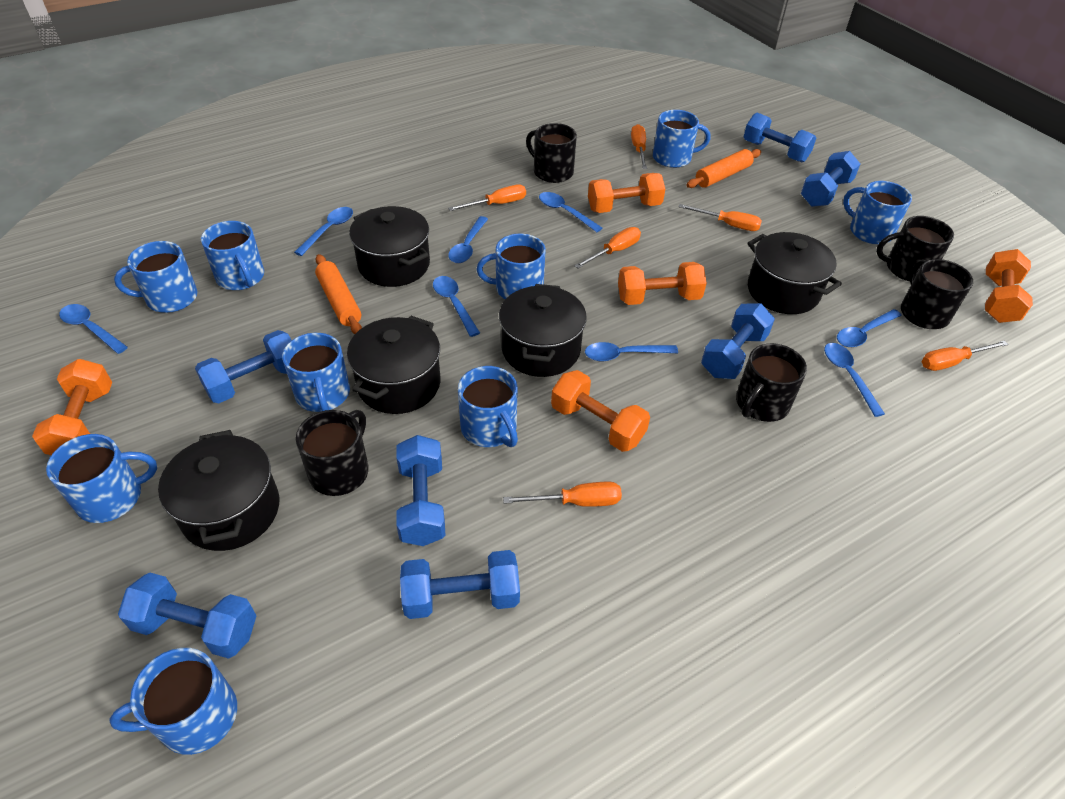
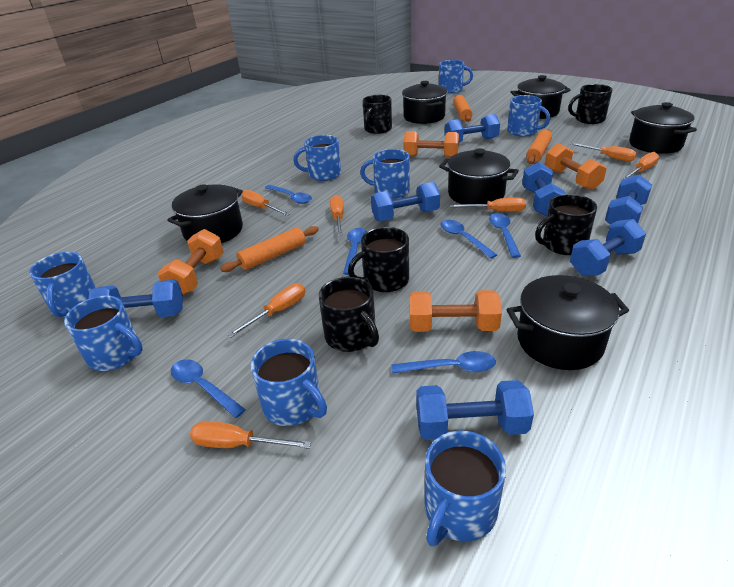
black pot: 5 -> 6
blue mug: 9 -> 8
blue spoon: 8 -> 6
orange dumbbell: 5 -> 4
orange rolling pin: 2 -> 3
orange screwdriver: 6 -> 7

